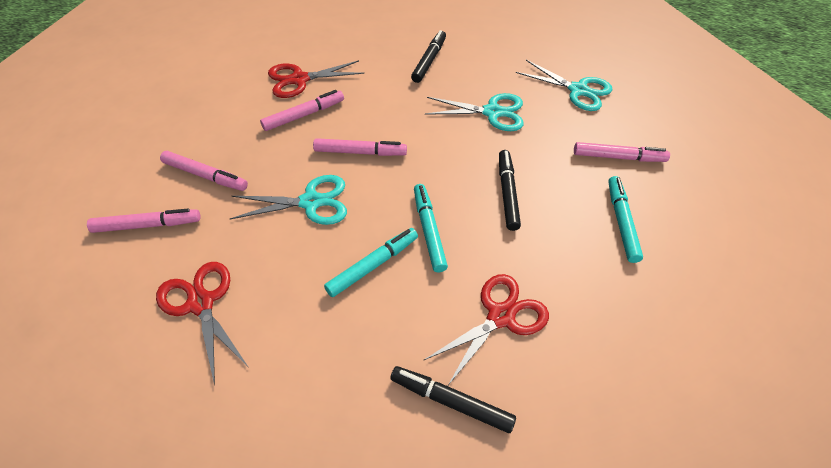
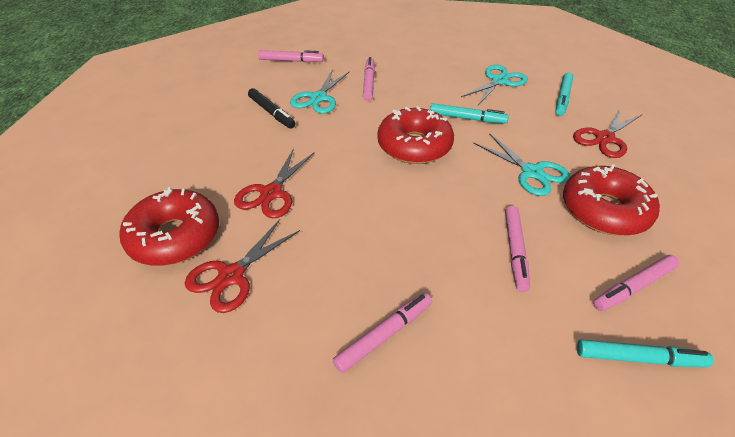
black marker: 3 -> 1
red donut: 0 -> 3

